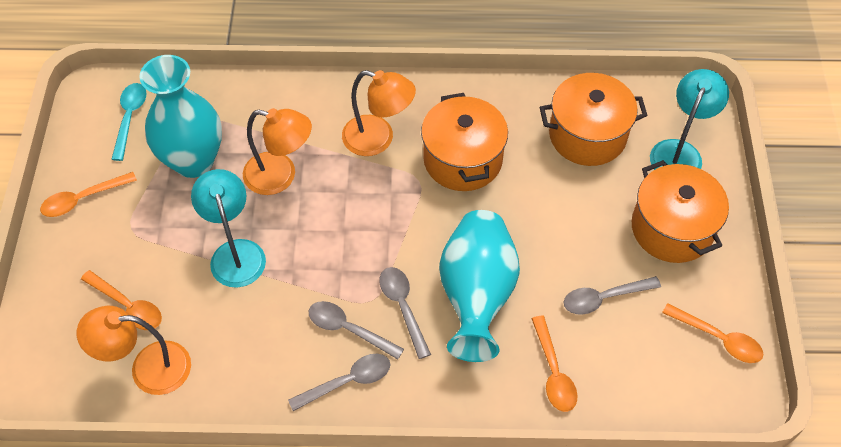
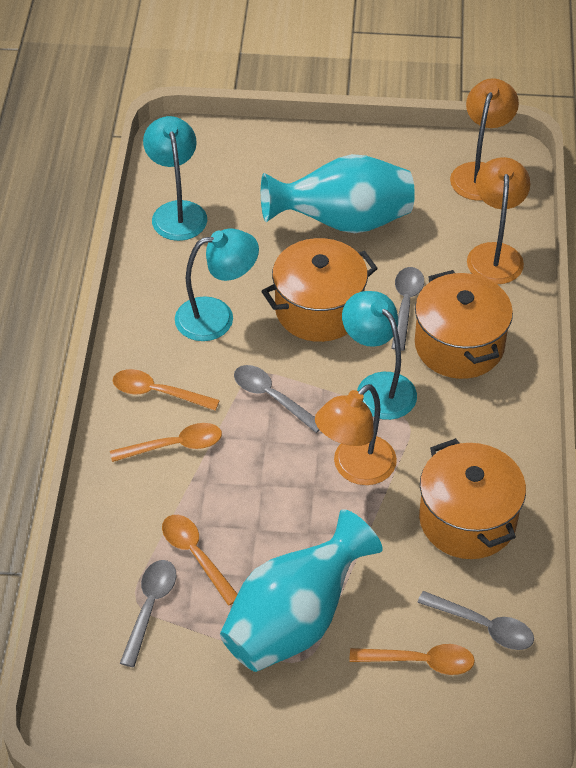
turquoise lamp: 2 -> 3
turquoise spoon: 1 -> 0

